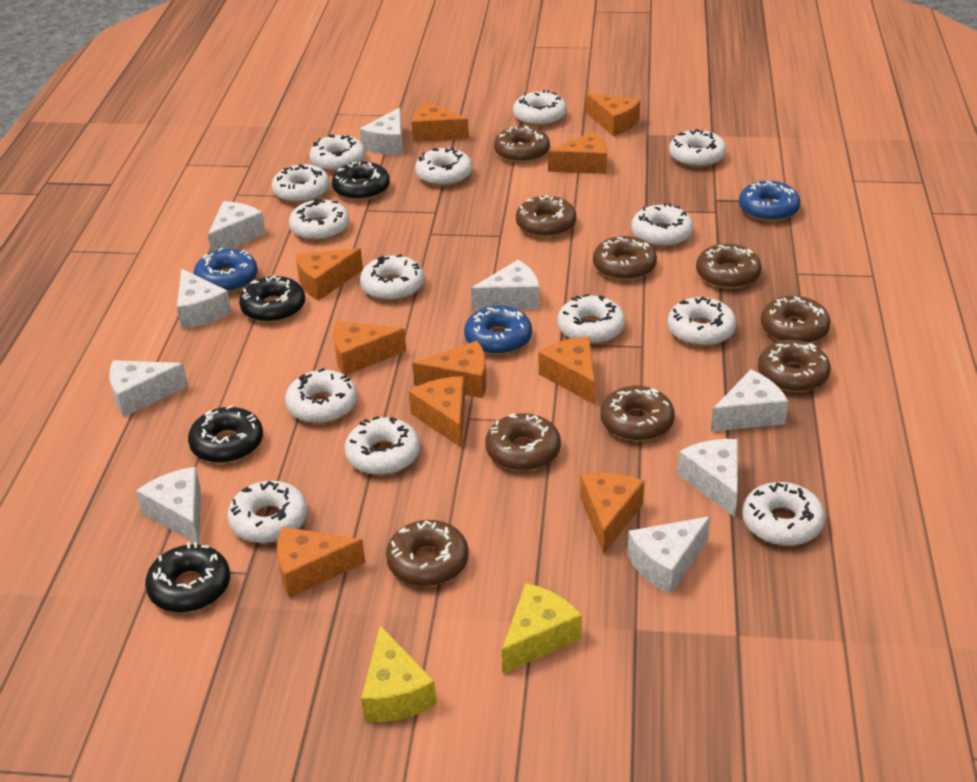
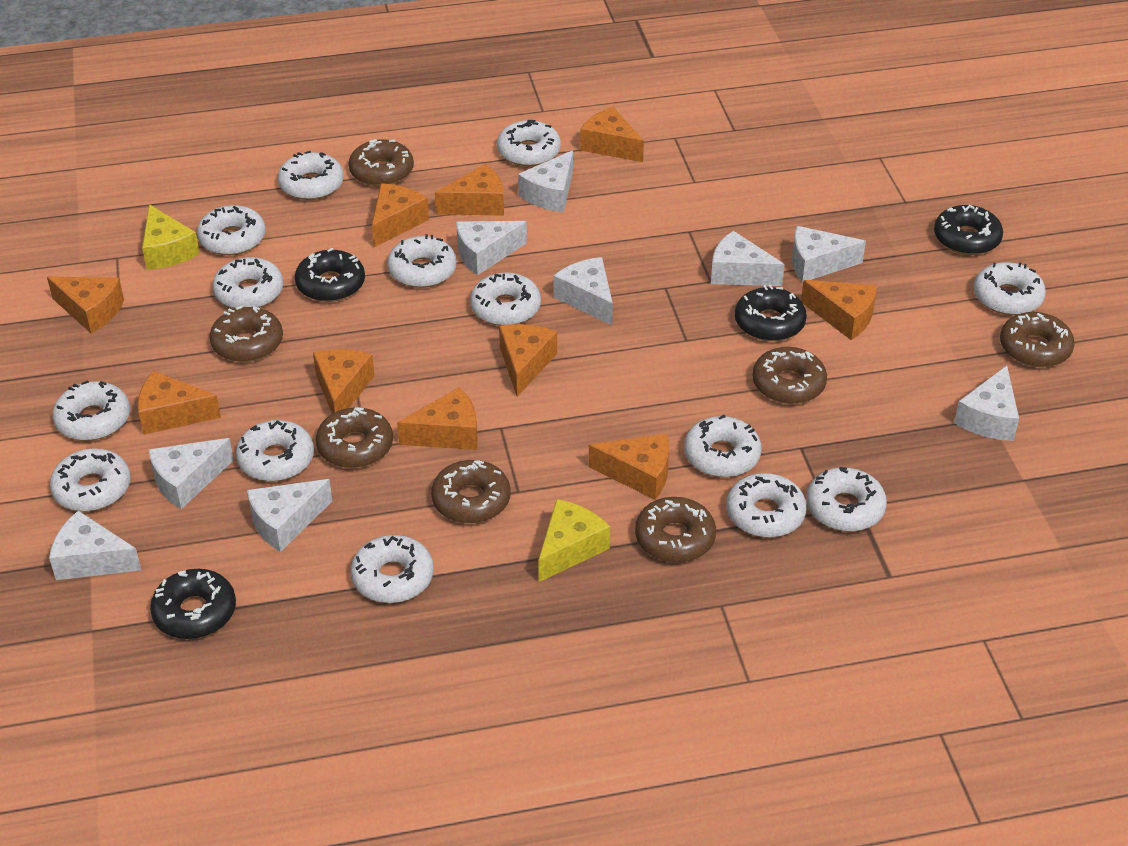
blue donut: 3 -> 0
brown donut: 9 -> 7

